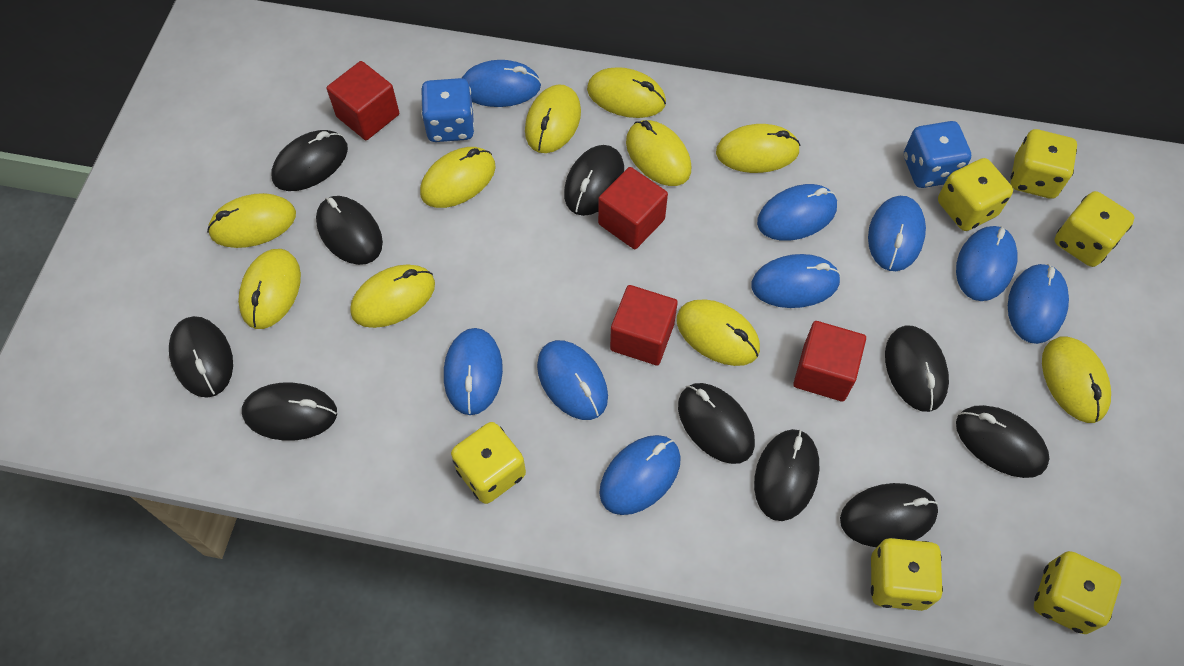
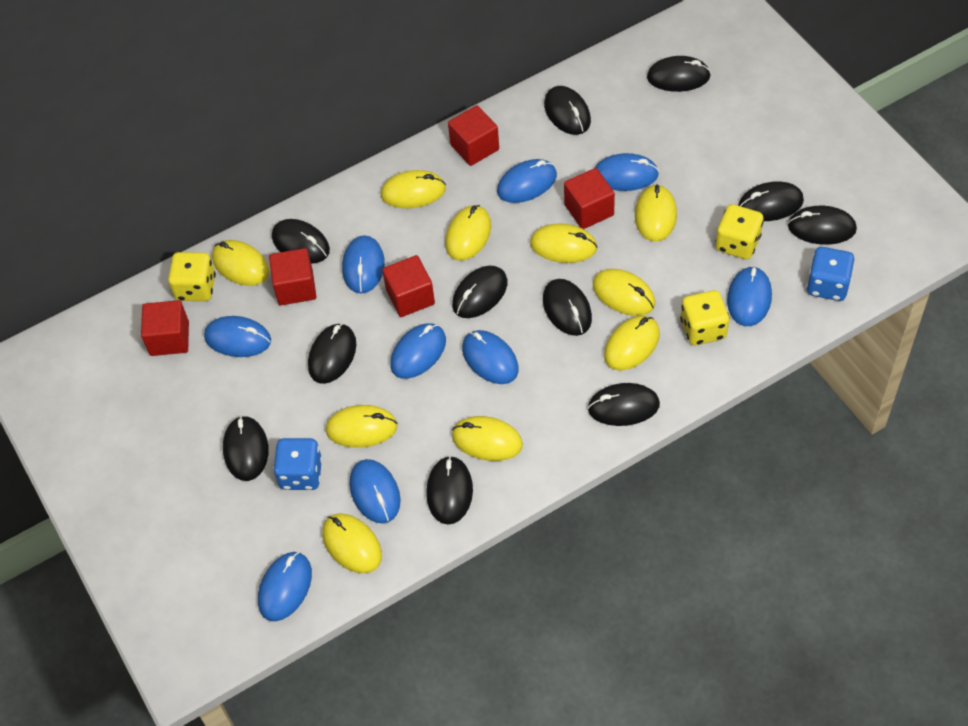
black mouse: 10 -> 11
red cube: 4 -> 5
yellow dice: 6 -> 3

